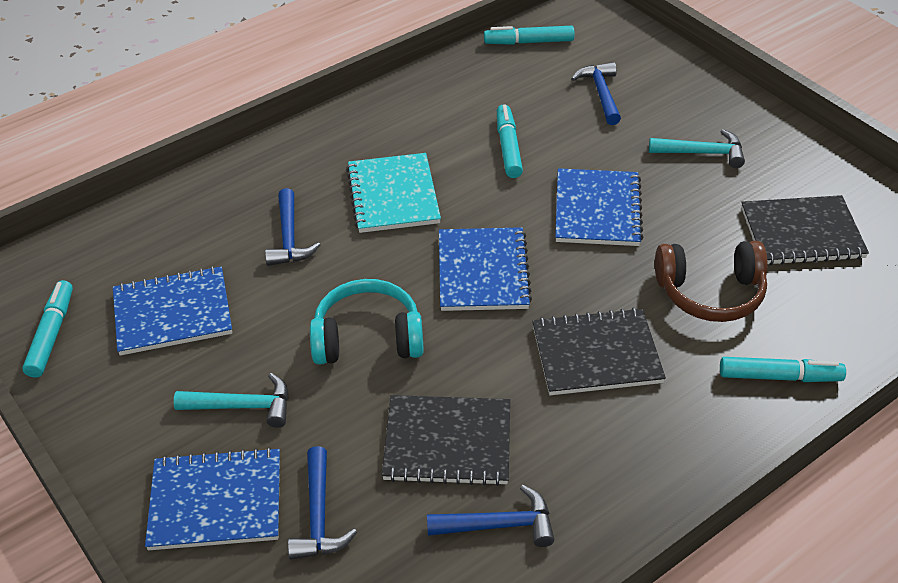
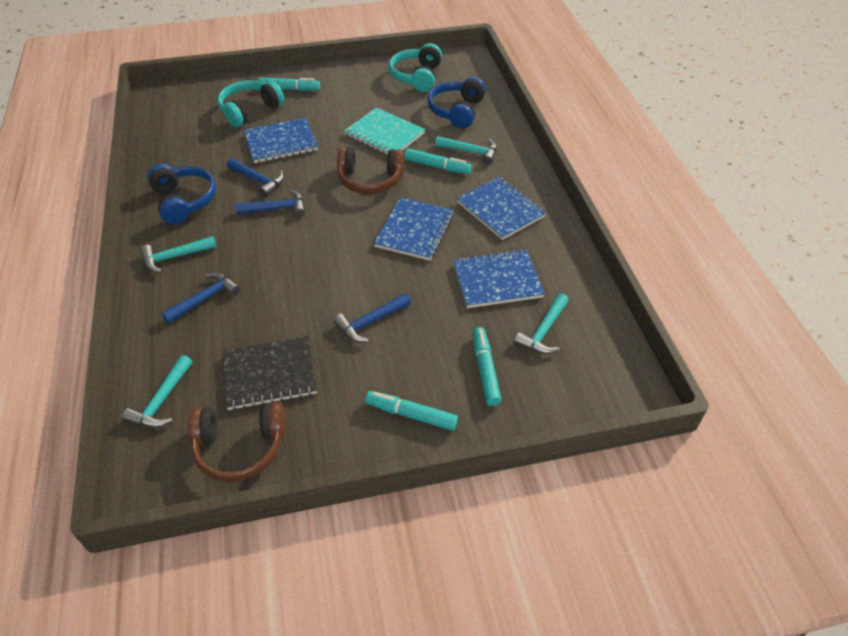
black notebook: 3 -> 1
blue headphones: 0 -> 2
brown headphones: 1 -> 2
turquoise hammer: 2 -> 4
turquoise headphones: 1 -> 2

